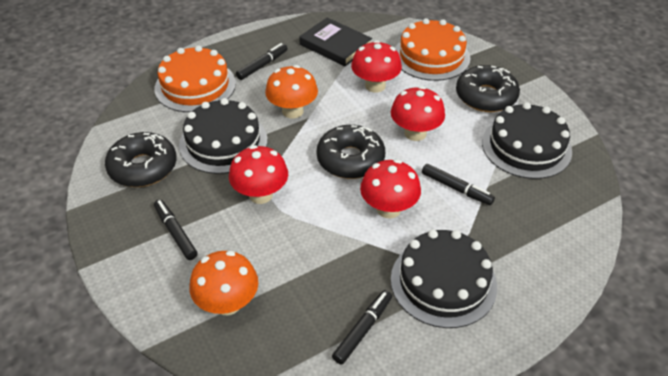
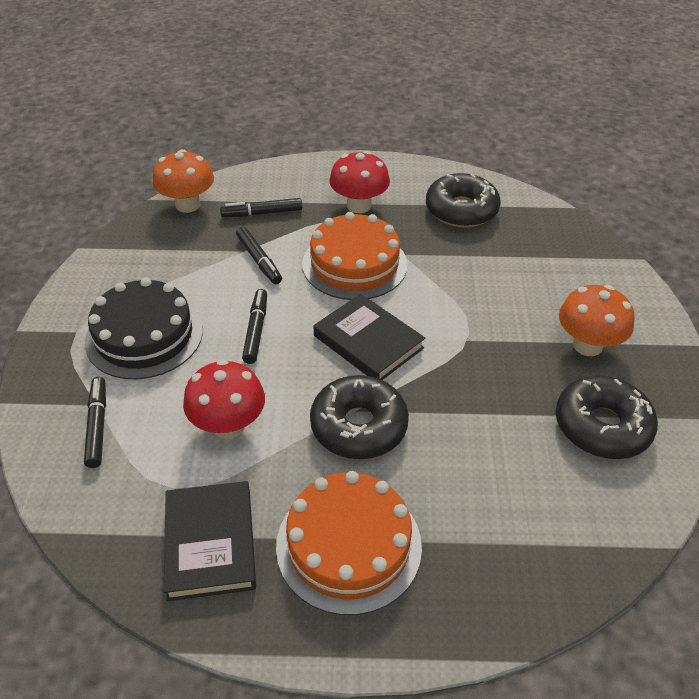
black book: 1 -> 2
black cake: 3 -> 1
red mushroom: 4 -> 2

